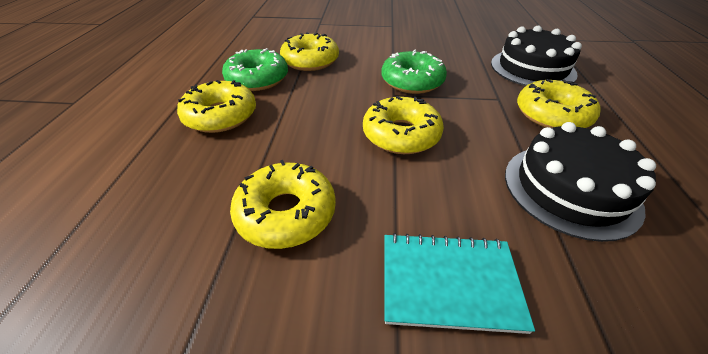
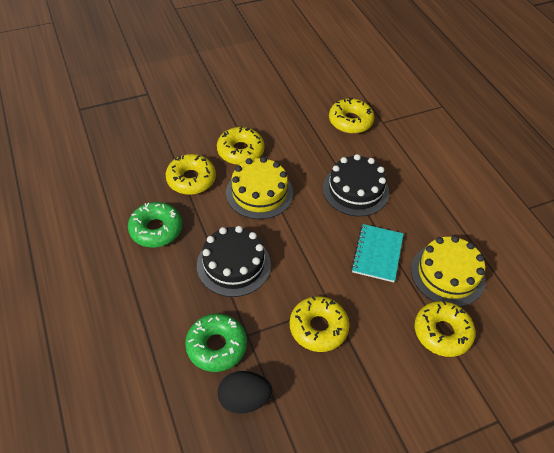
black egg: 0 -> 1
yellow cake: 0 -> 2

